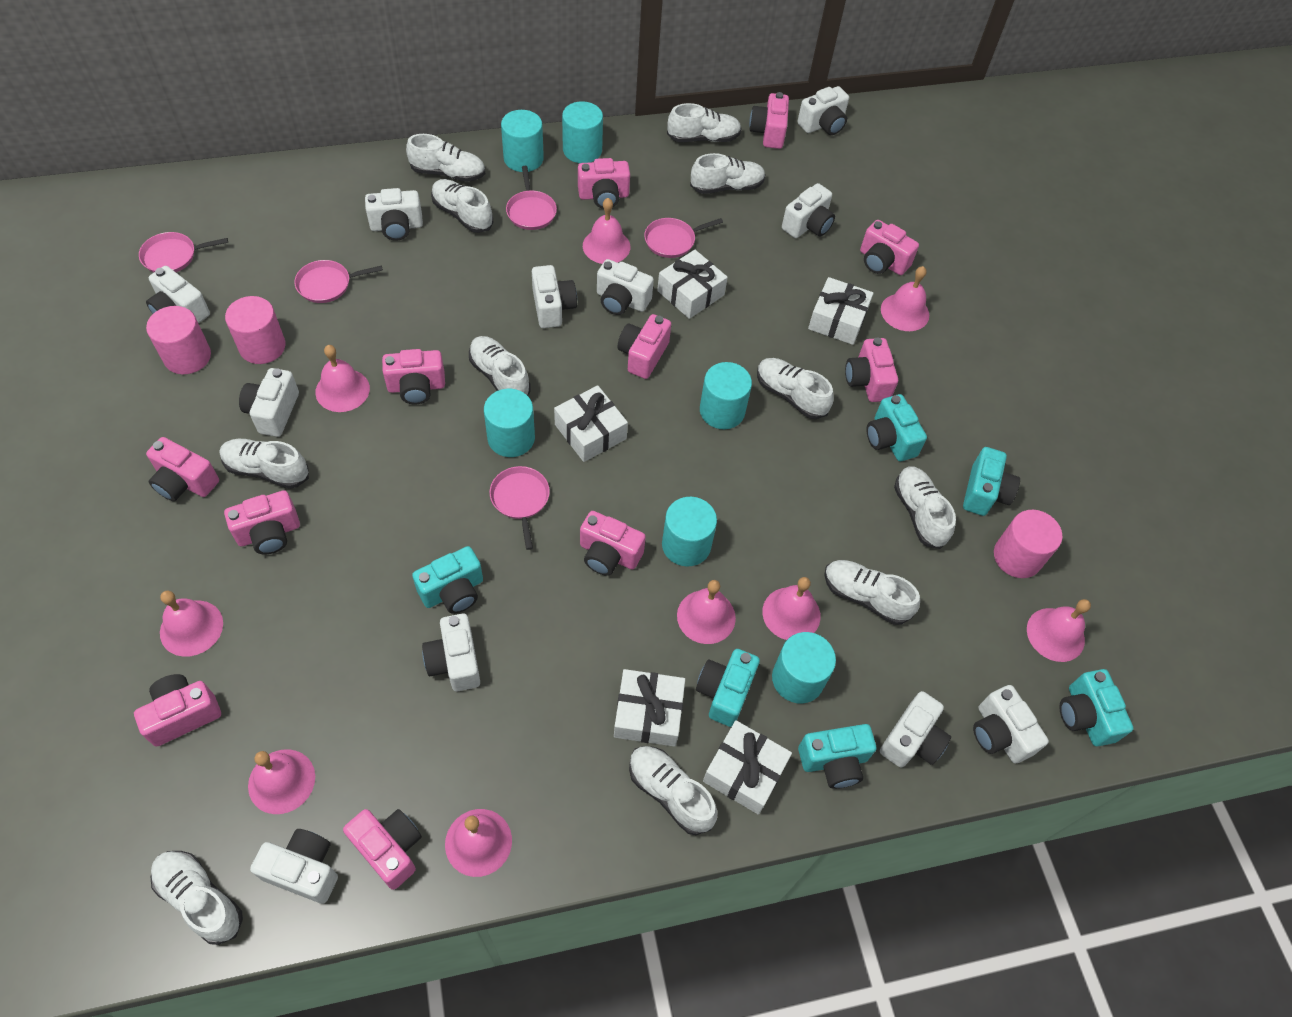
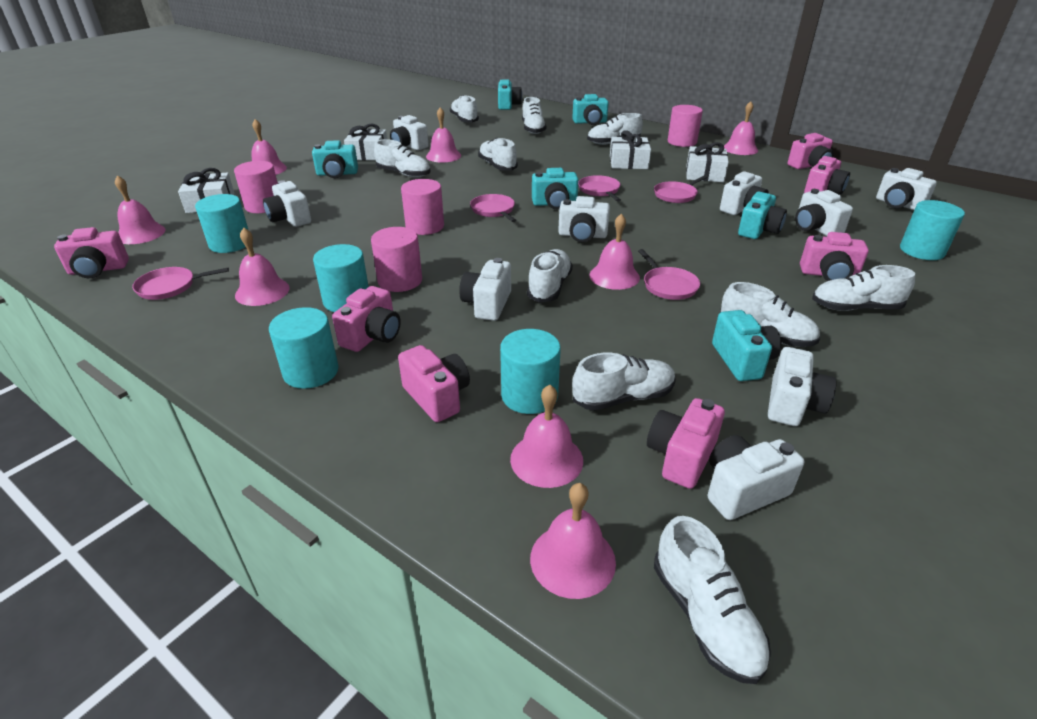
pink bell: 9 -> 8
pink camera: 11 -> 7
pink cylinder: 3 -> 4
turquoise cylinder: 6 -> 5
white camera: 11 -> 9
white gift: 5 -> 4
white shoe: 11 -> 10

